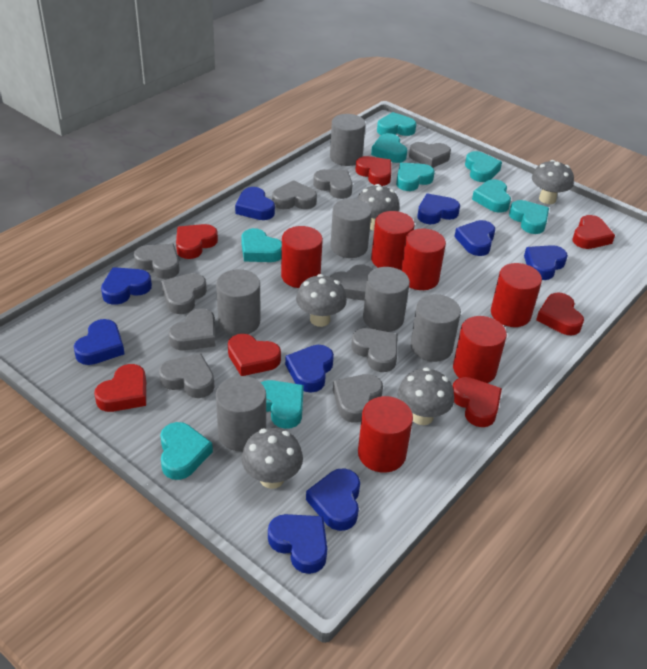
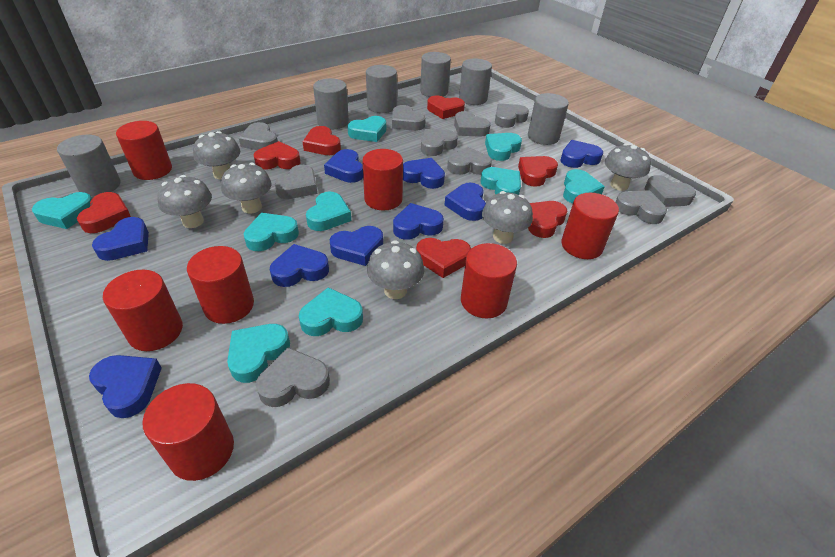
grey mushroom: 5 -> 6
red cylinder: 6 -> 7

